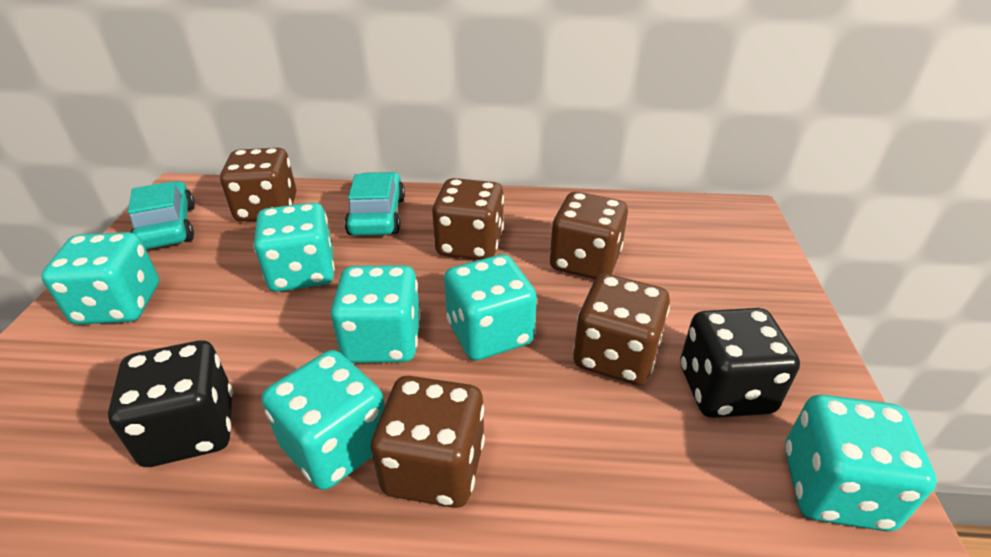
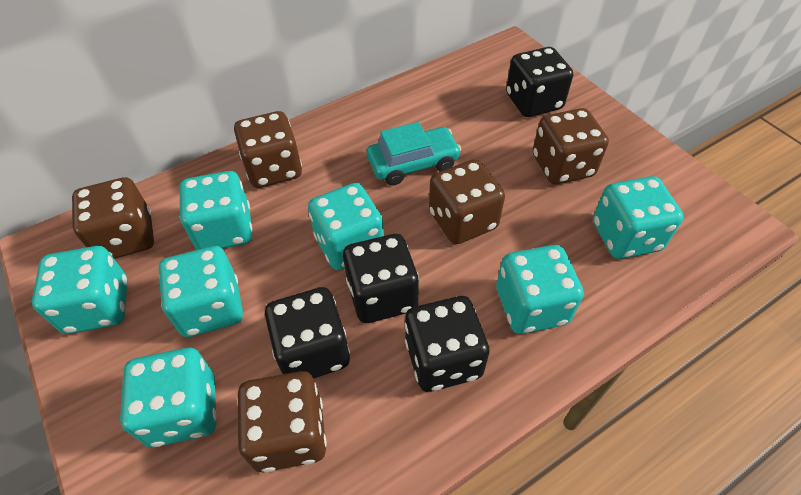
black dice: 2 -> 4
turquoise car: 2 -> 1
turquoise dice: 6 -> 7

